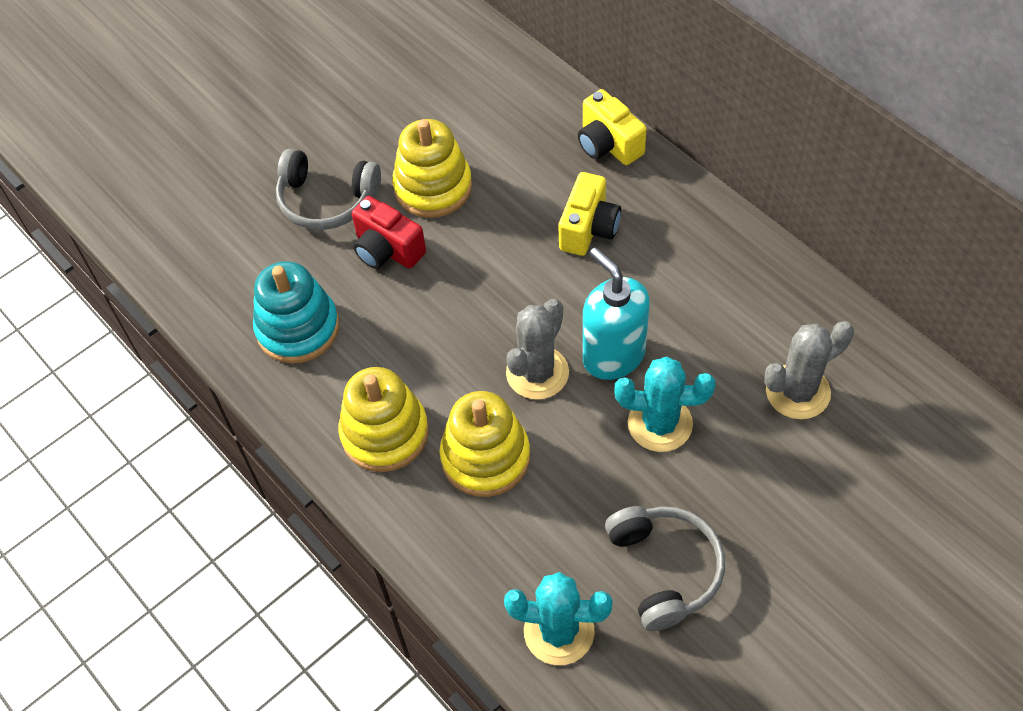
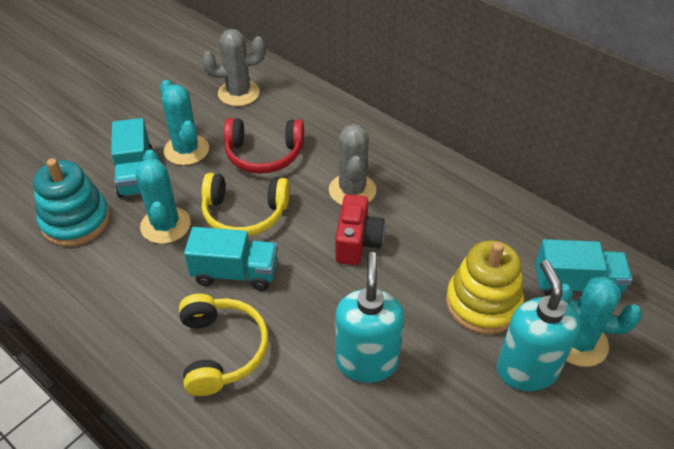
grey headphones: 2 -> 0
red headphones: 0 -> 1
turquoise cactus: 2 -> 3
turquoise soap dispenser: 1 -> 2
turquoise truck: 0 -> 3
yellow camera: 2 -> 0
yellow headphones: 0 -> 2
yellow stacking toy: 3 -> 1

